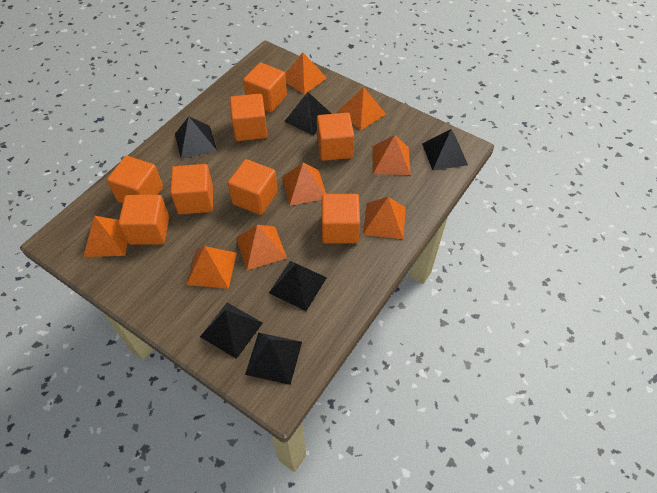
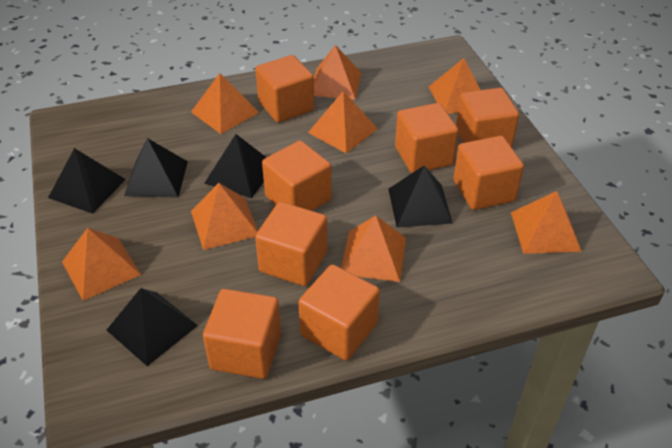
black pyramid: 6 -> 5

